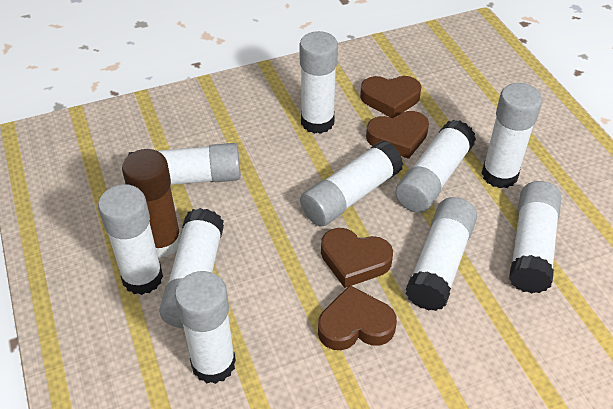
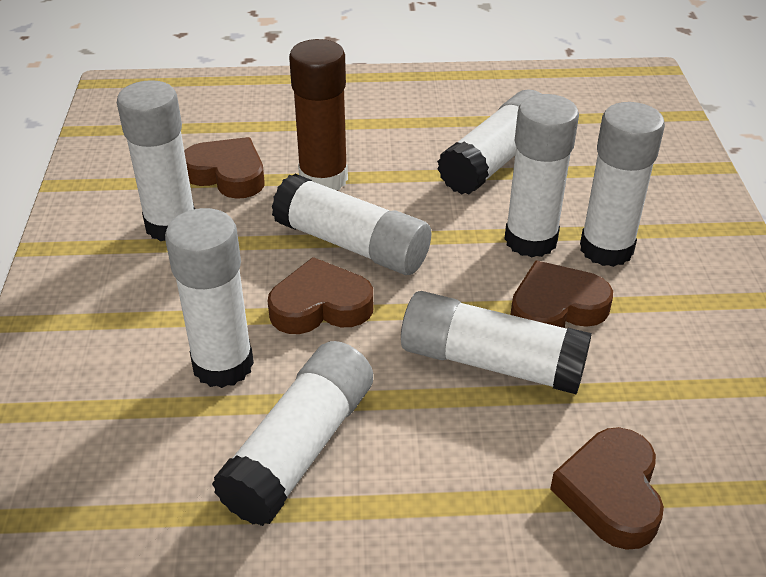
white glue stick: 10 -> 8

